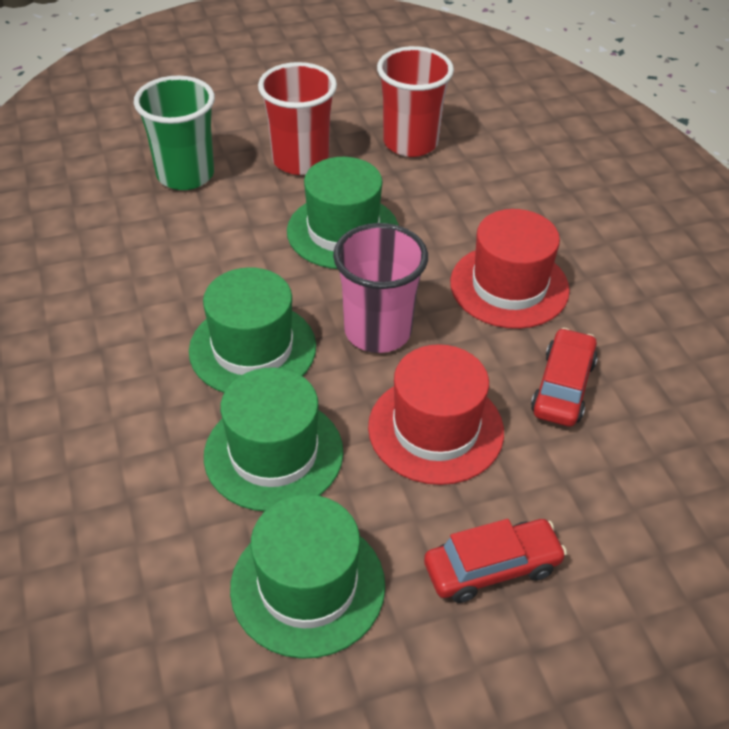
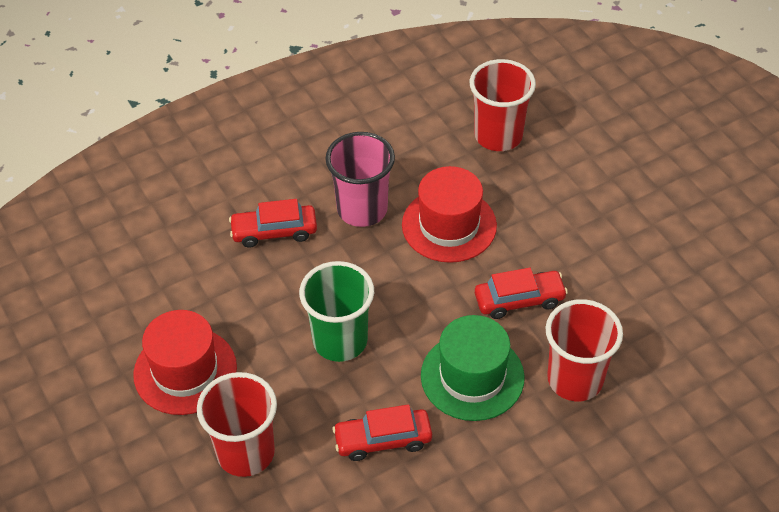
green hat: 4 -> 1
red car: 2 -> 3
red cup: 2 -> 3

